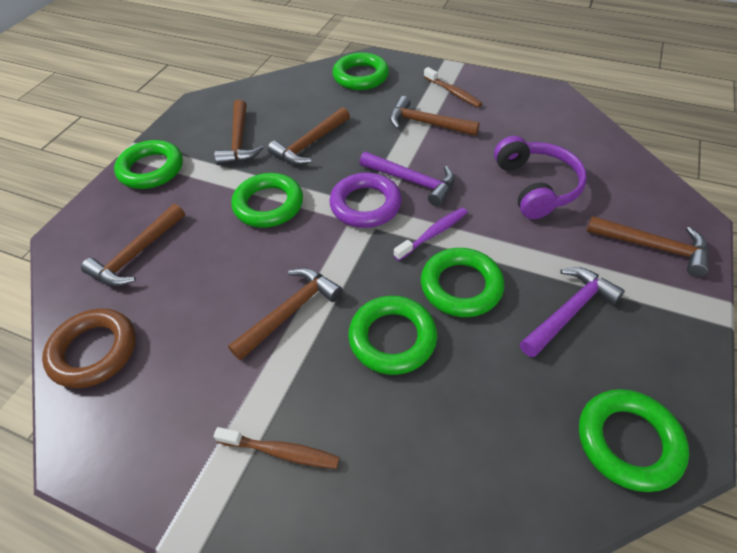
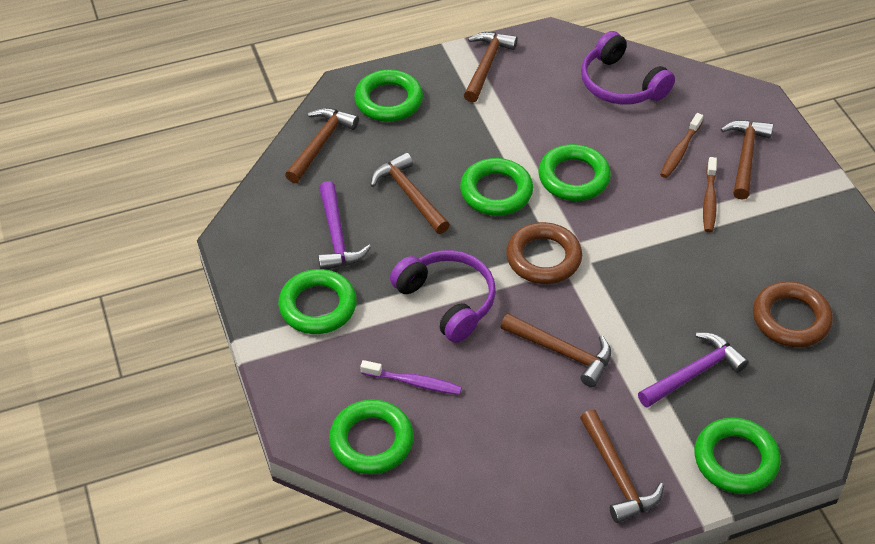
brown ring: 1 -> 2
purple headphones: 1 -> 2
purple ring: 1 -> 0

